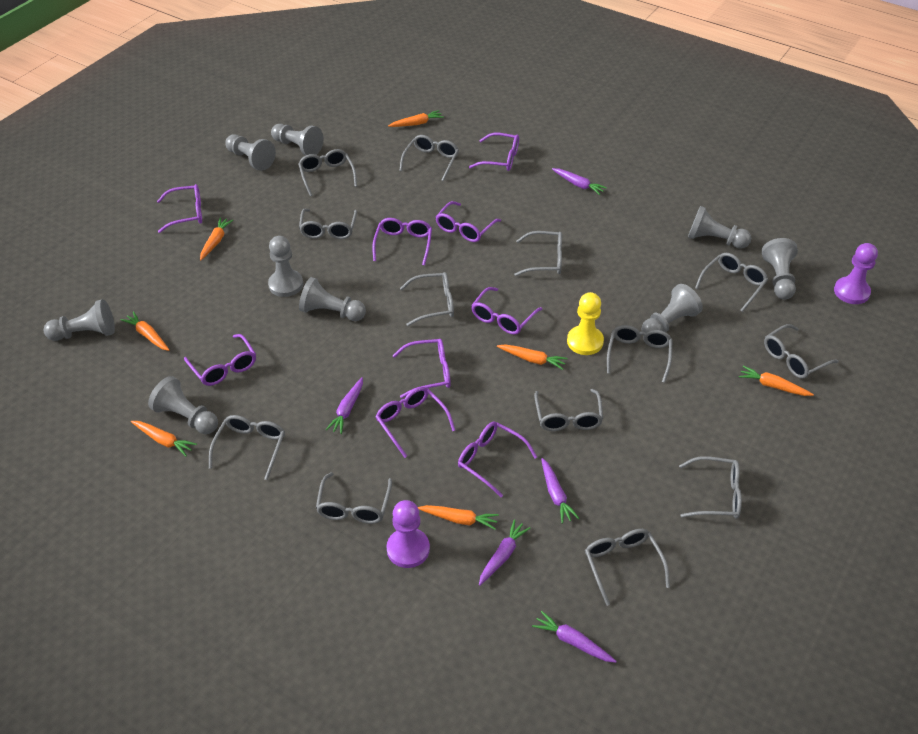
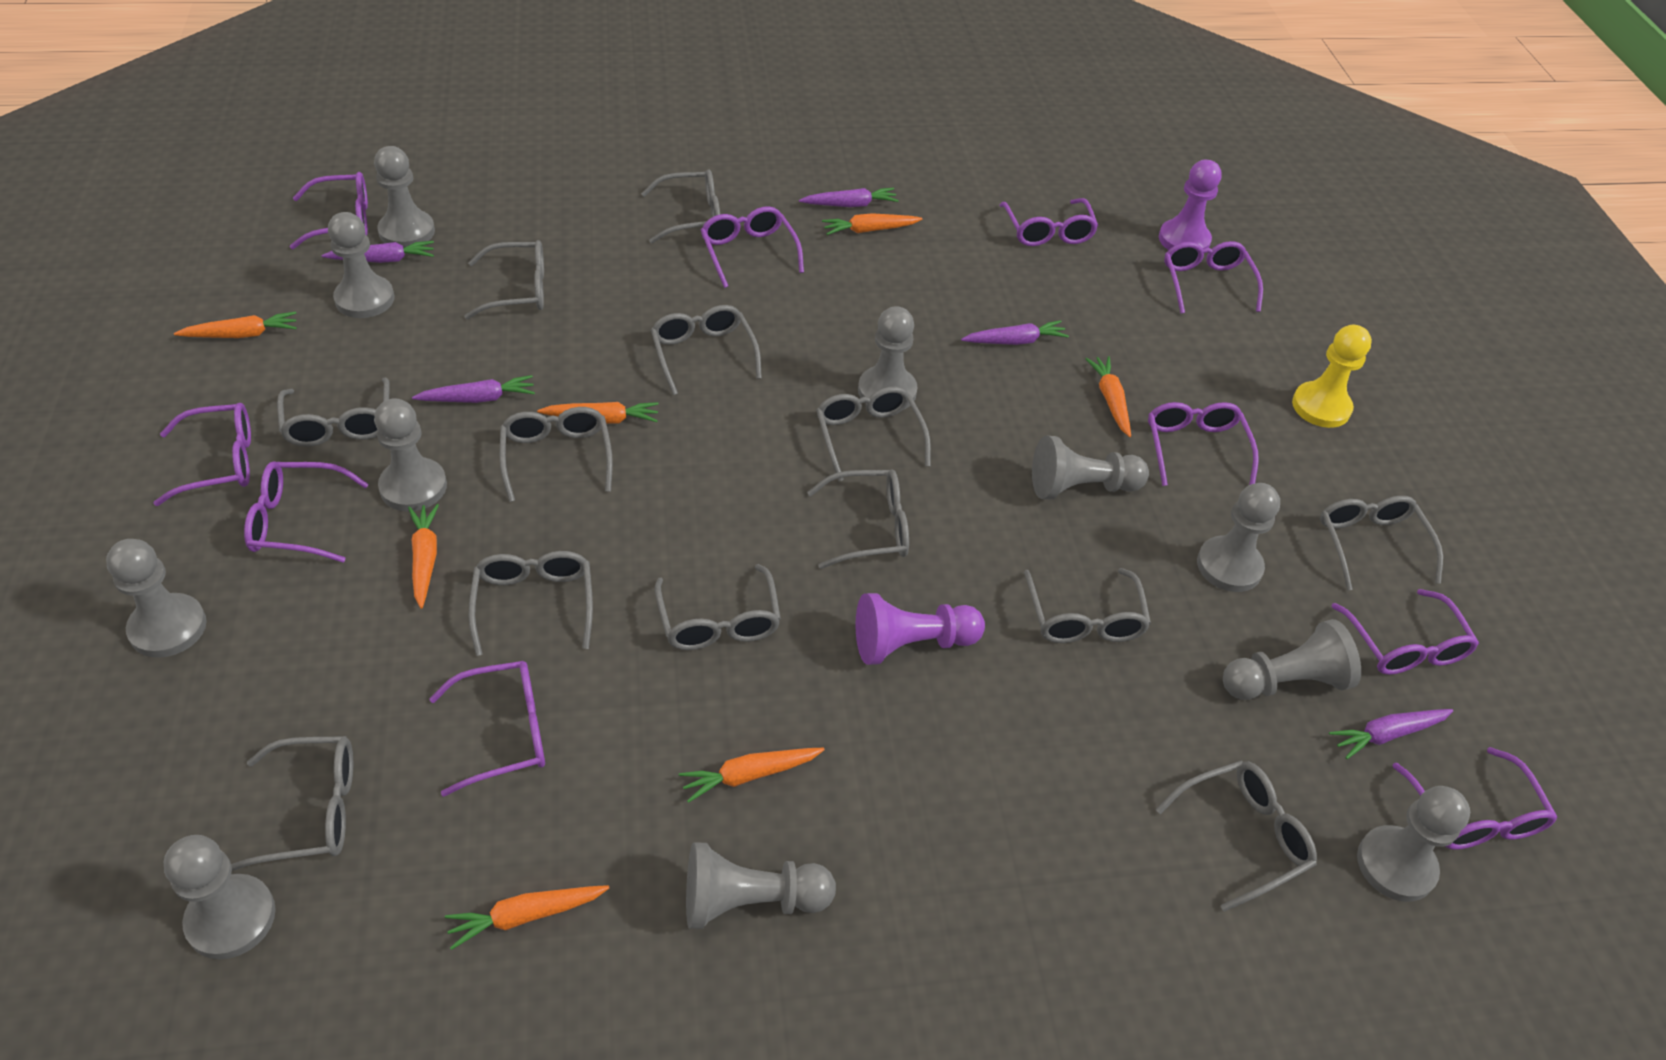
grey pawn: 9 -> 11
purple glasses: 9 -> 10

